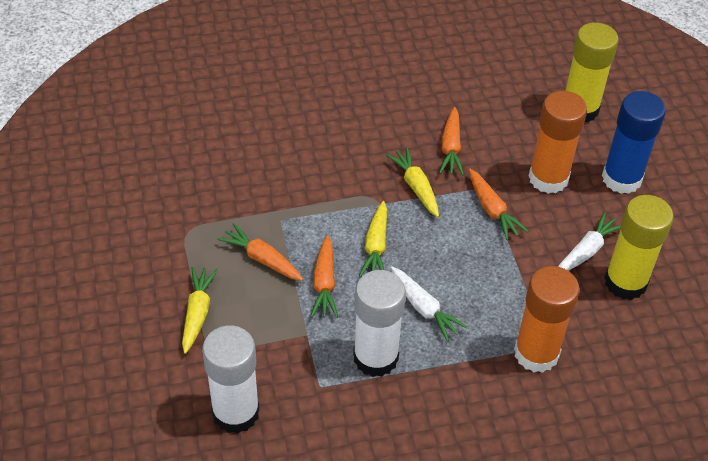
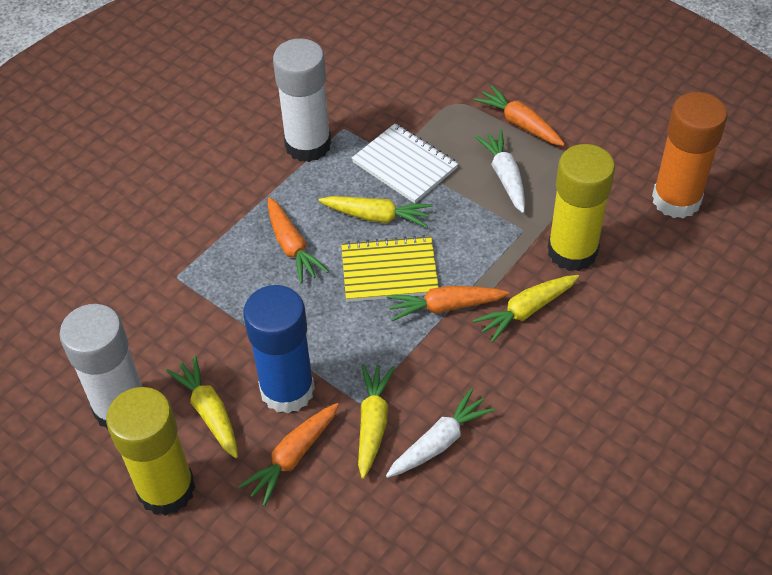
orange glue stick: 2 -> 1
white notebook: 0 -> 1
yellow carrot: 3 -> 4
yellow notebook: 0 -> 1

